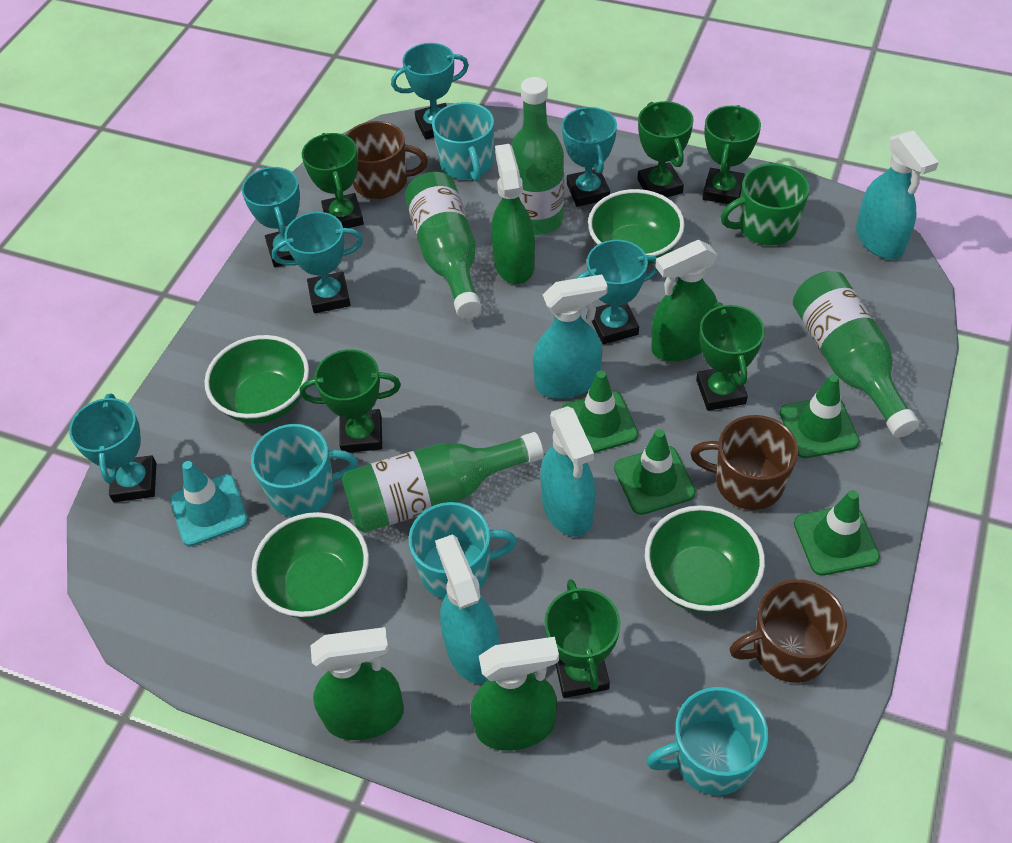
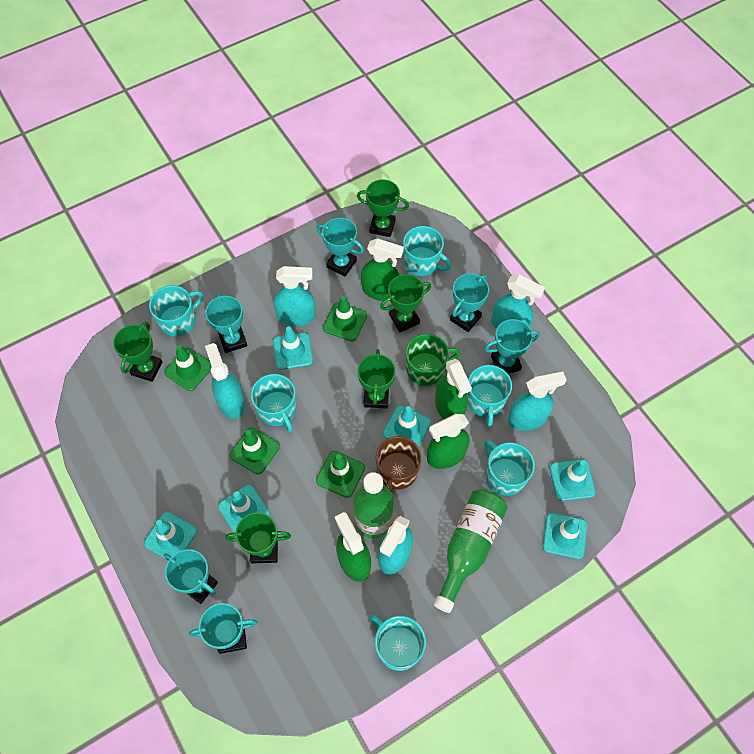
brown mug: 3 -> 1
green bottle: 4 -> 2
green bowl: 4 -> 0
green trophy: 6 -> 5
turquoise mug: 4 -> 6
turquoise spray bottle: 4 -> 5
turquoise traffic cone: 1 -> 6

